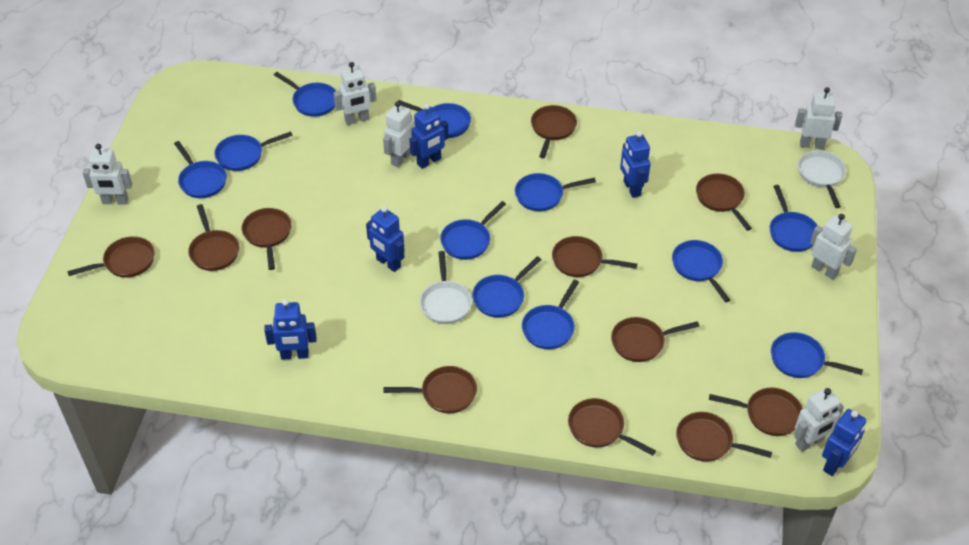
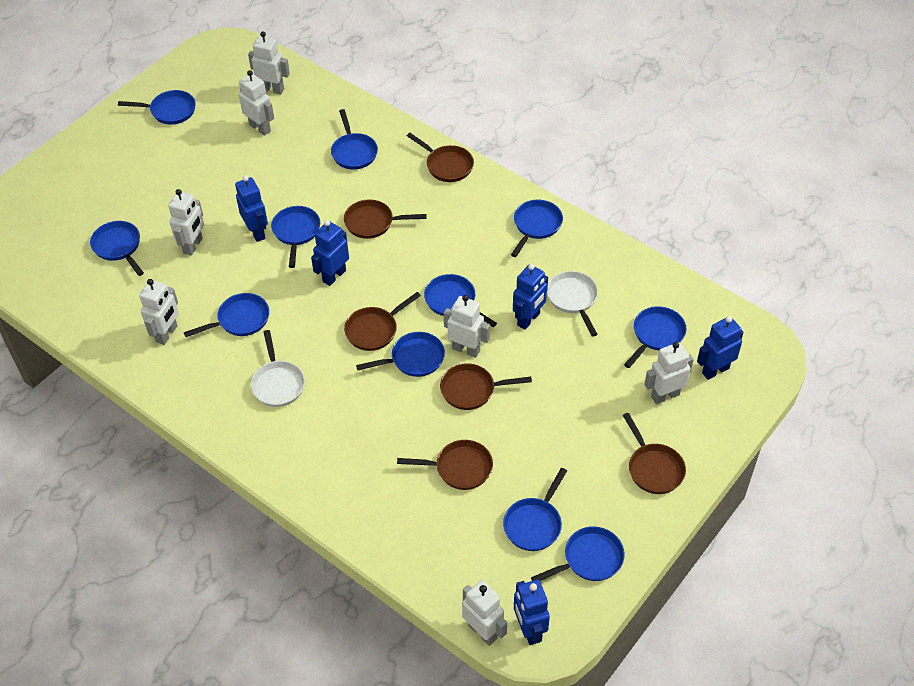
brown pan: 11 -> 6
white robot: 6 -> 7

